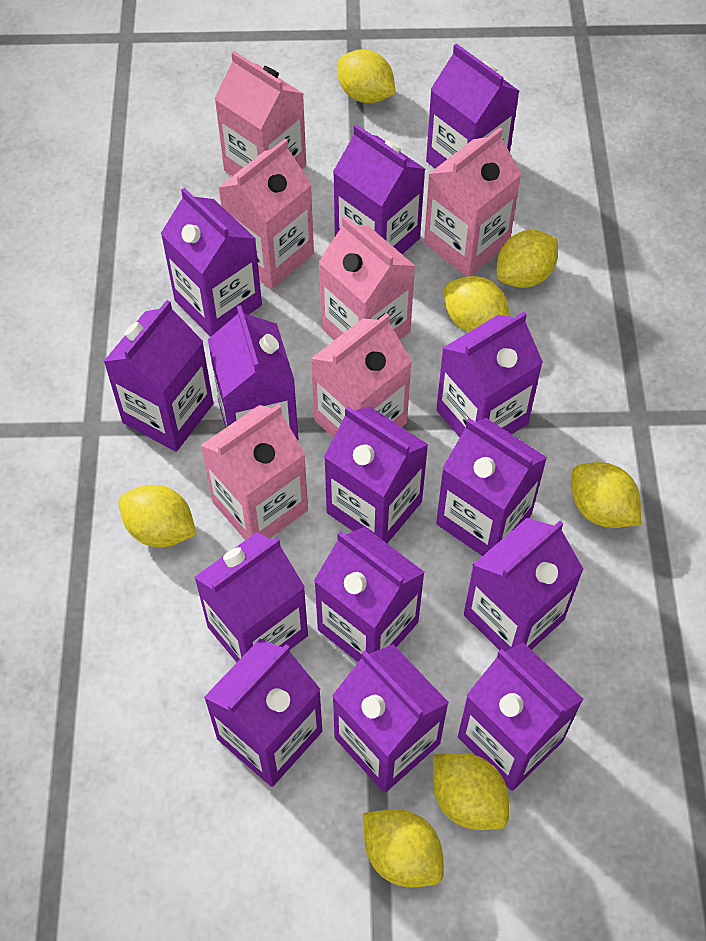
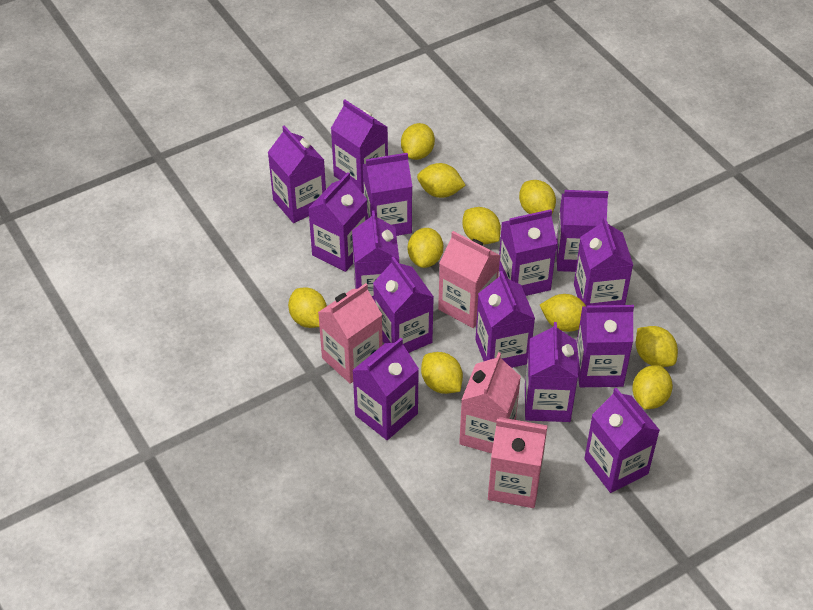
pink carton: 6 -> 4
yellow lemon: 7 -> 10

